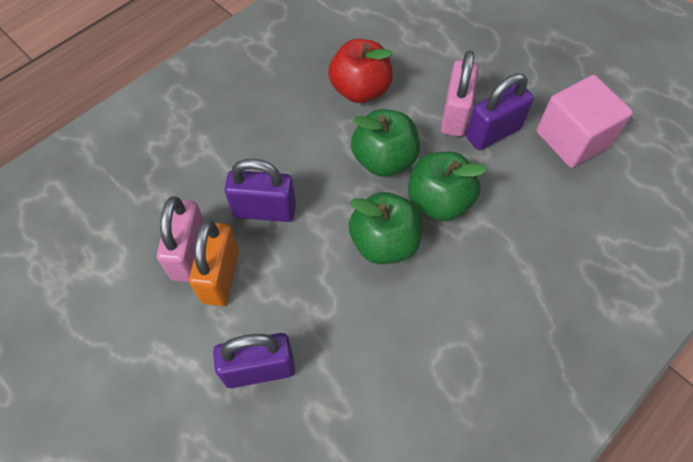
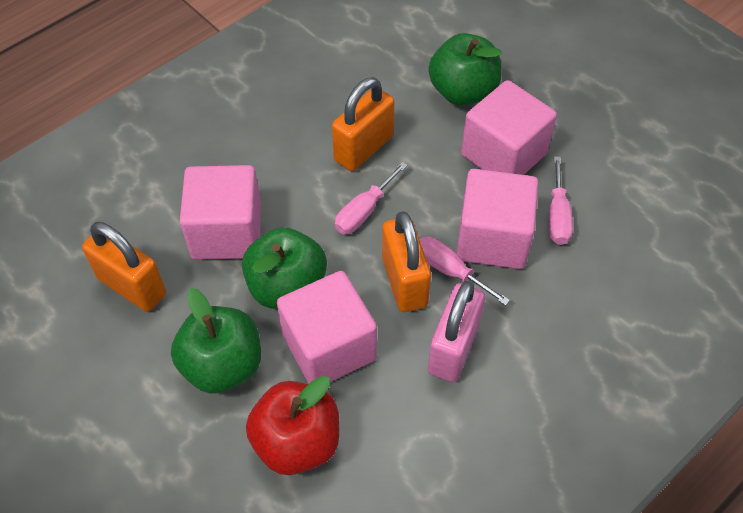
orange padlock: 1 -> 3
pink cube: 1 -> 4
pink padlock: 2 -> 1
pink screwdriver: 0 -> 3
purple padlock: 3 -> 0

